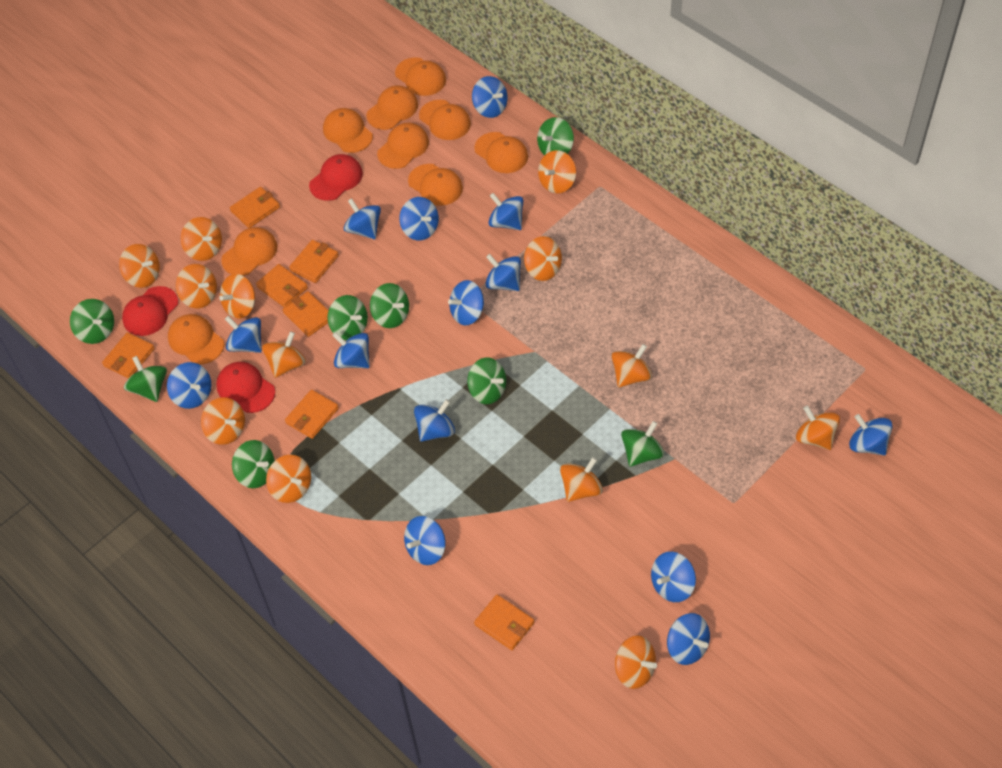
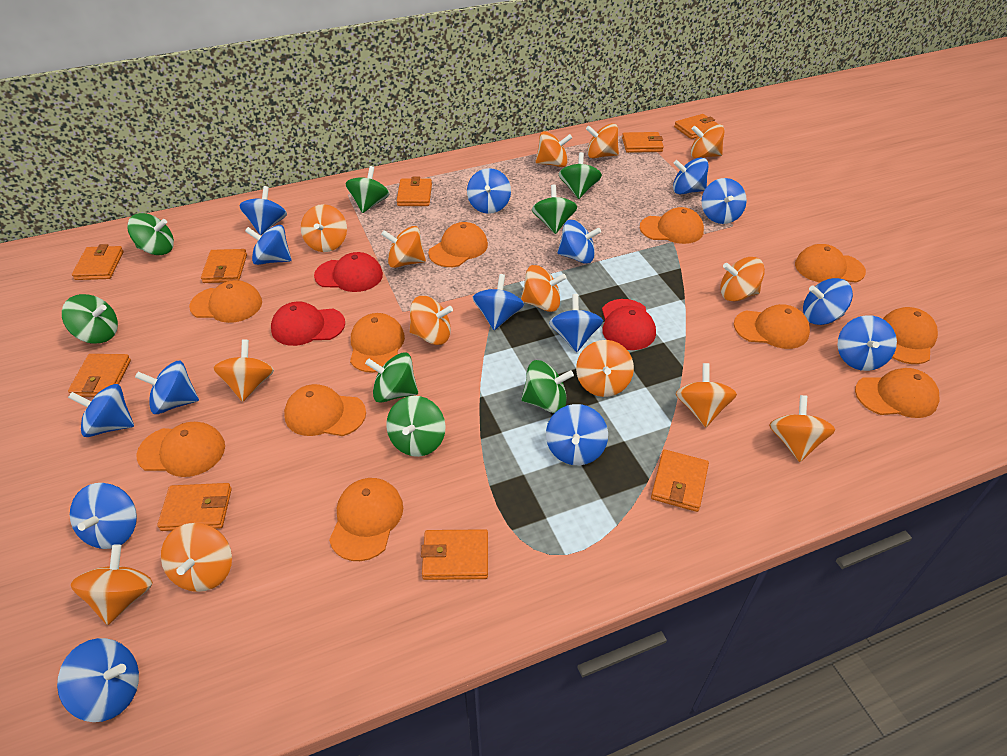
blue spinning top: 14 -> 15
orange cap: 9 -> 11
orange spinning top: 13 -> 14
orange wallet: 7 -> 9

